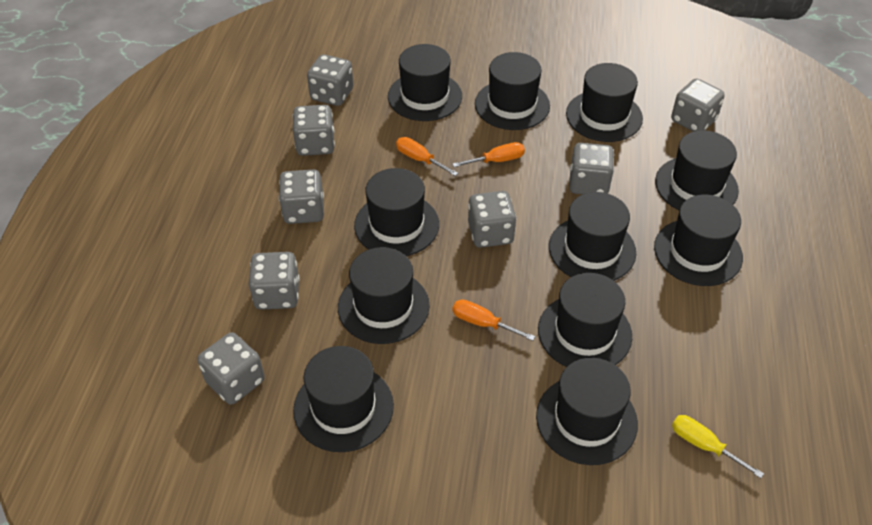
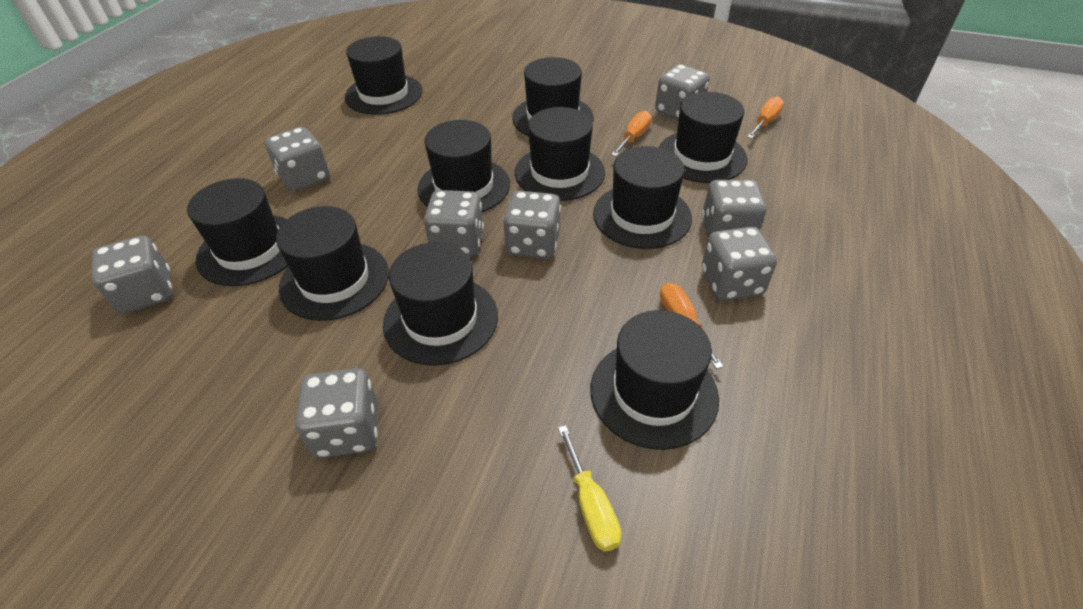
black hat: 11 -> 10

